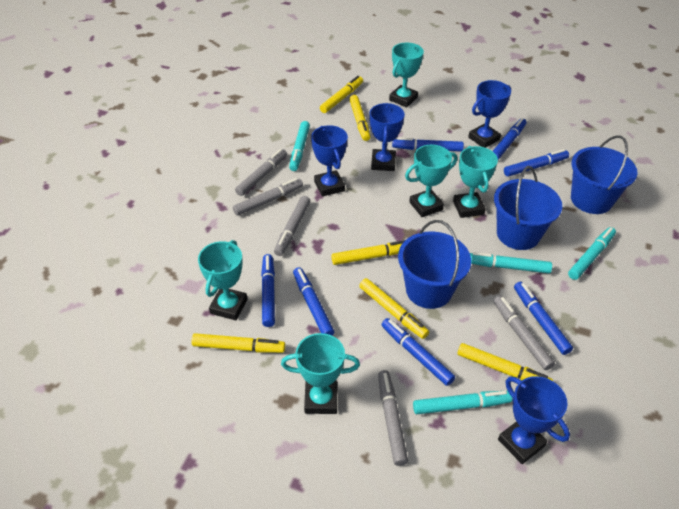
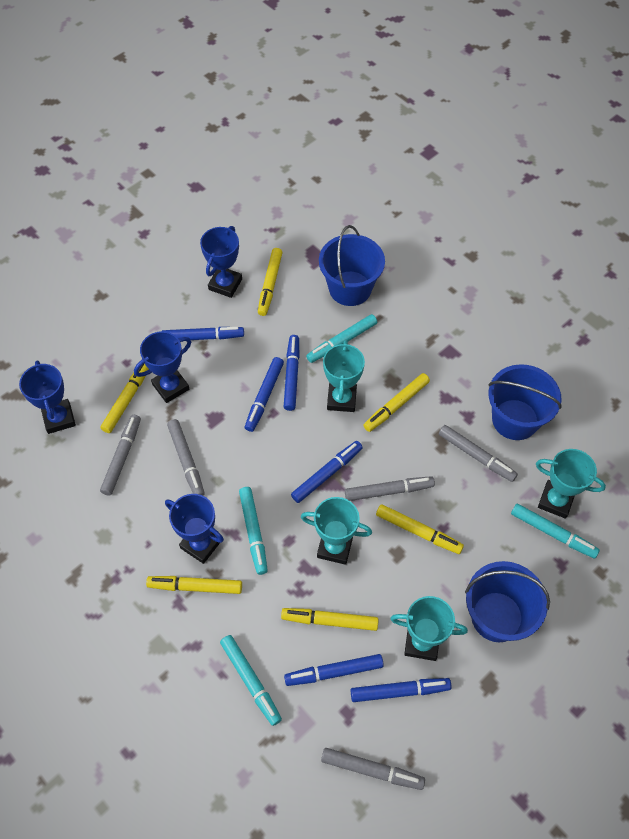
blue marker: 7 -> 6
turquoise trophy: 5 -> 4

